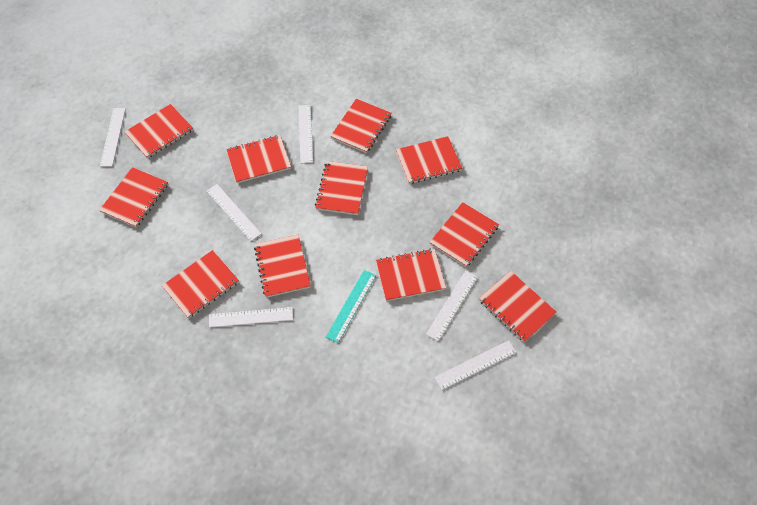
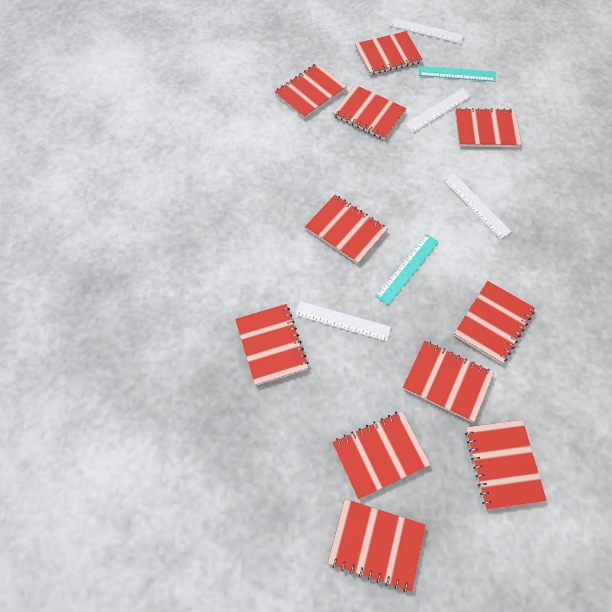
turquoise ruler: 1 -> 2
white ruler: 6 -> 4

